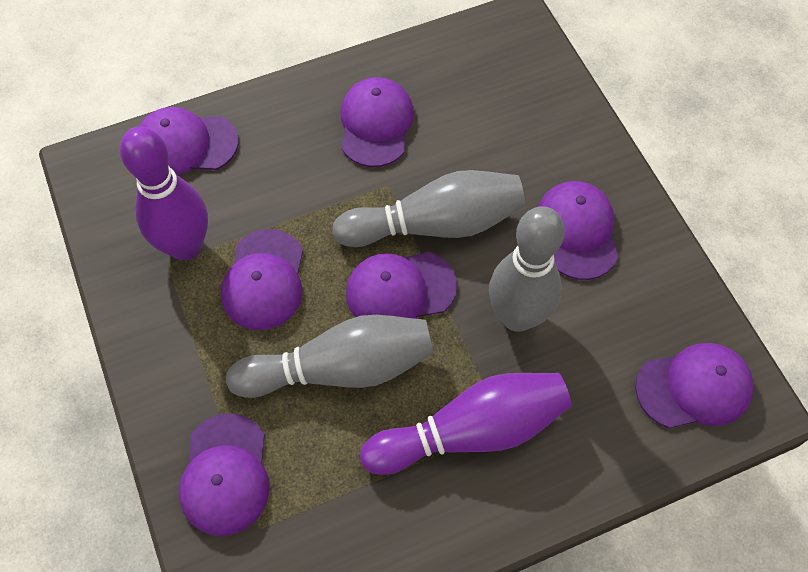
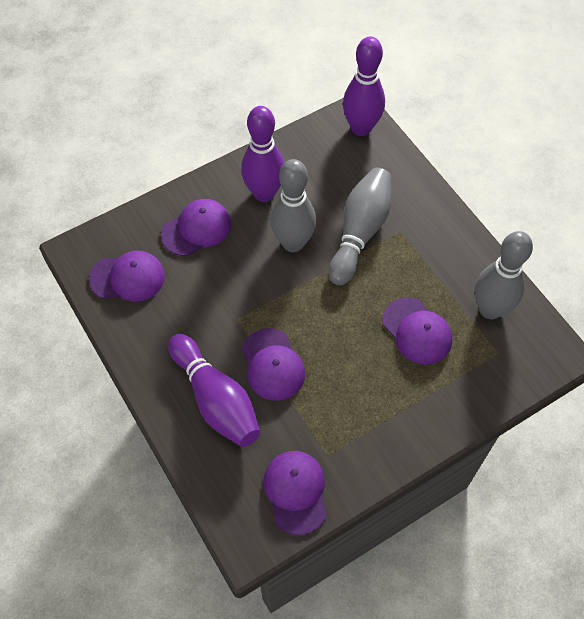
purple bowling pin: 2 -> 3
purple cap: 7 -> 5

